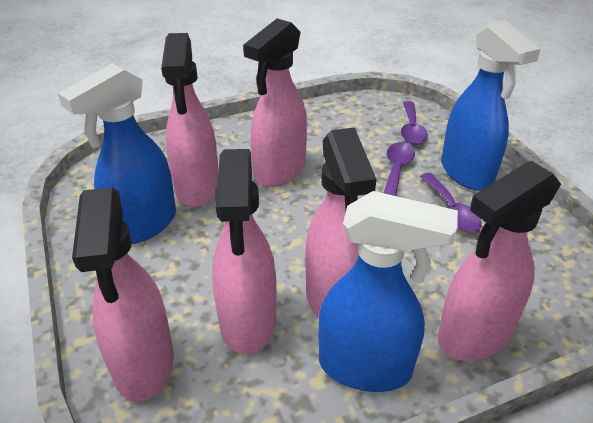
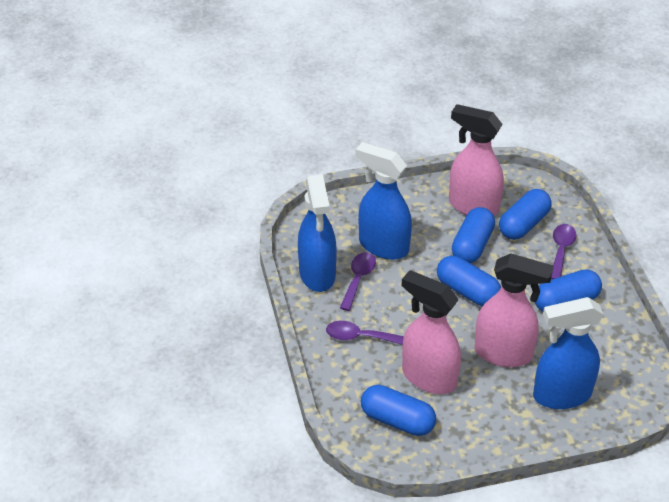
blue capsule: 0 -> 5
pink spray bottle: 6 -> 3

